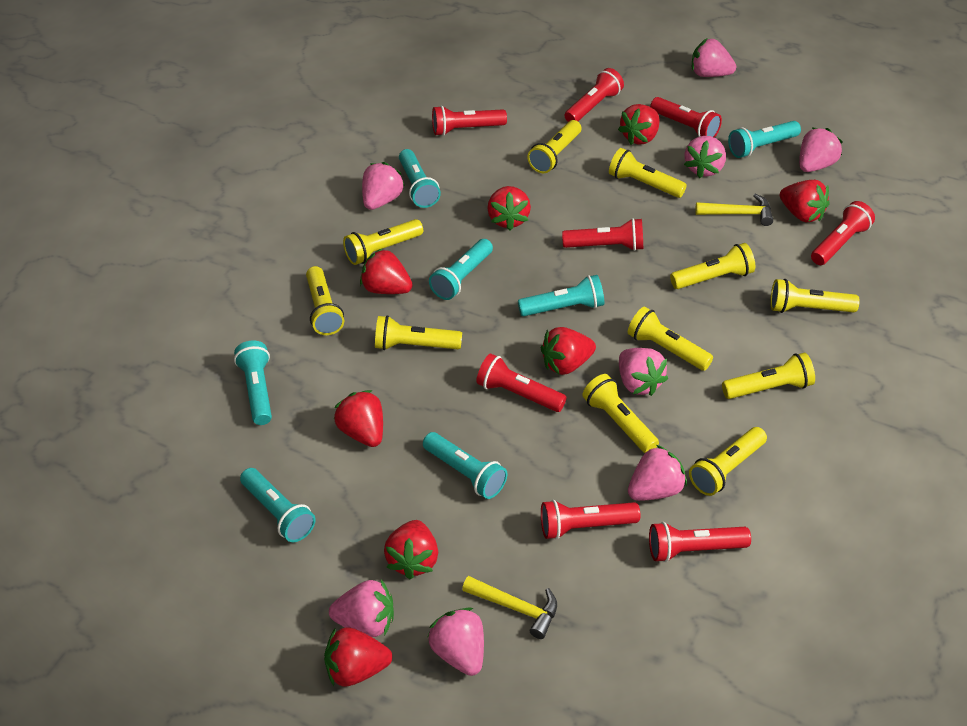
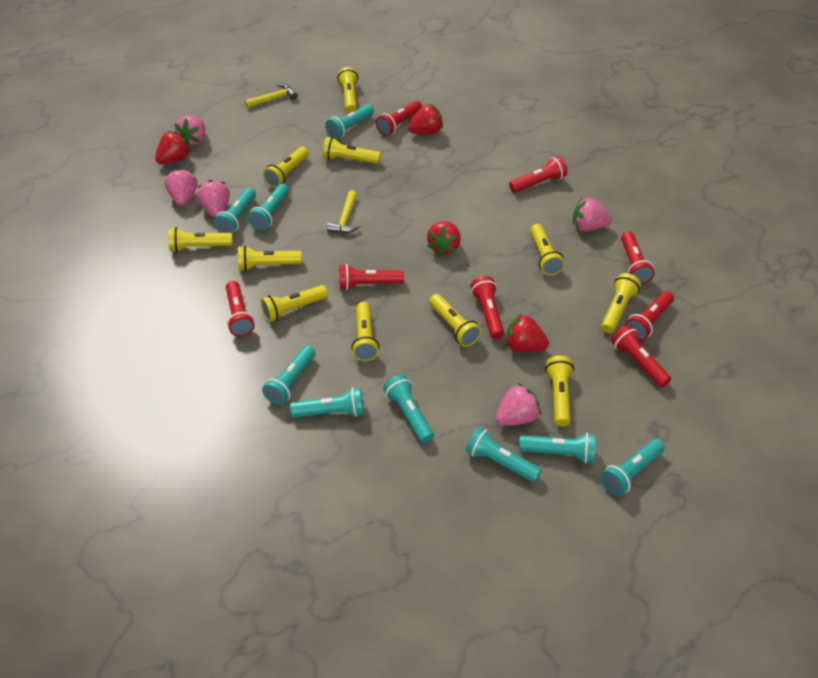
pink strawberry: 8 -> 5
red strawberry: 8 -> 4
turquoise flashlight: 7 -> 9

